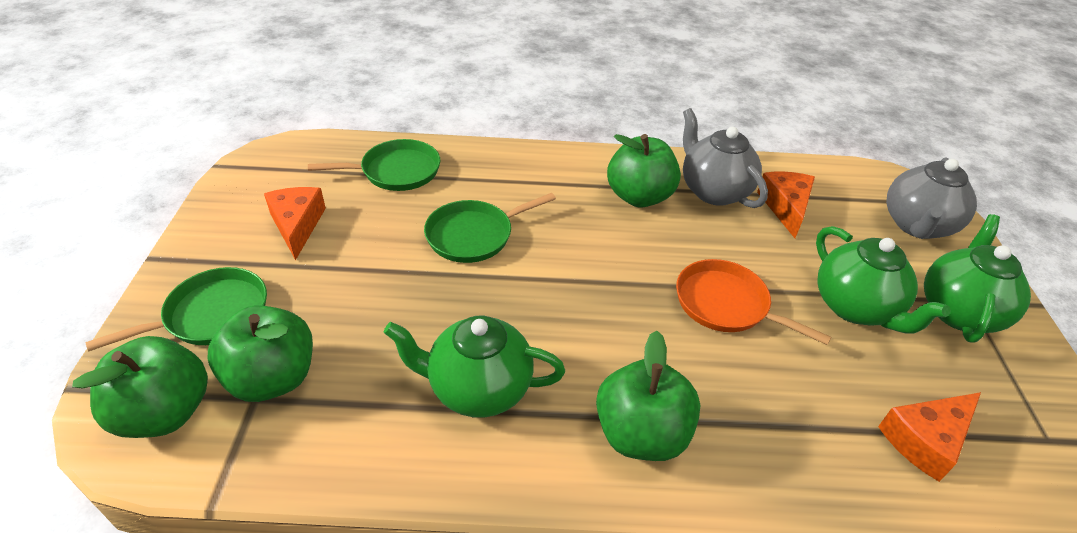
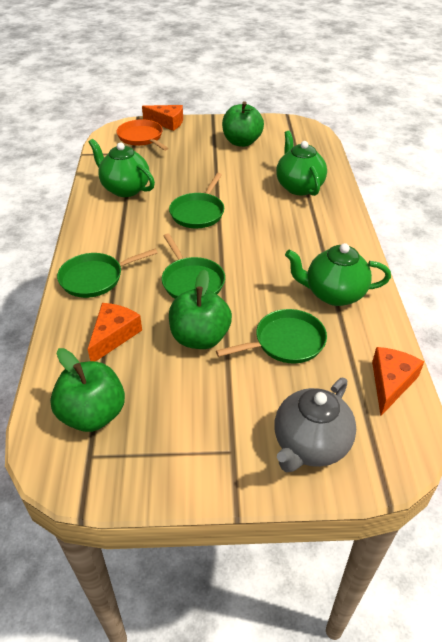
green apple: 4 -> 3
green pan: 3 -> 4
grey teapot: 2 -> 1

